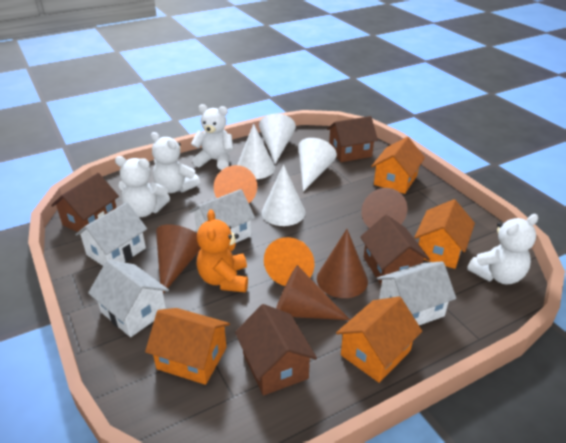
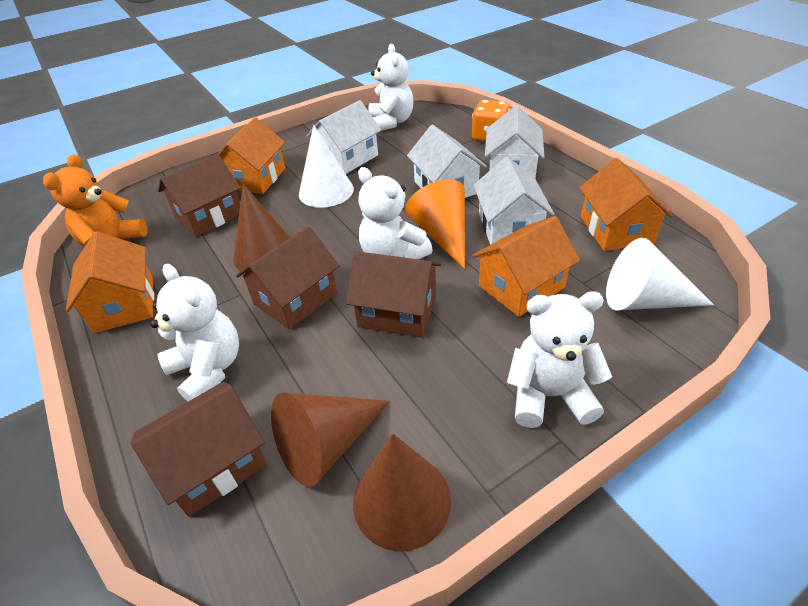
brown cone: 4 -> 3
orange cone: 2 -> 1
orange dice: 0 -> 1
white cone: 4 -> 2

